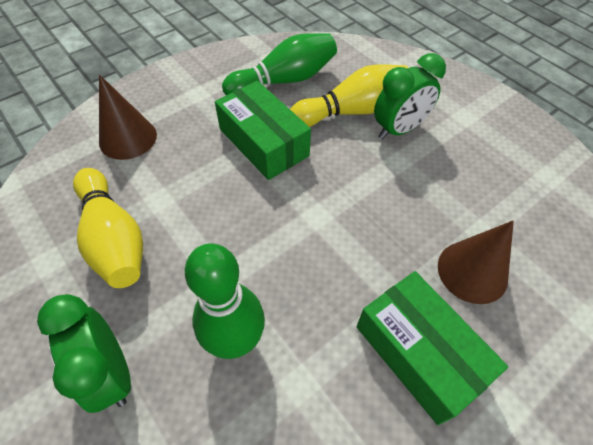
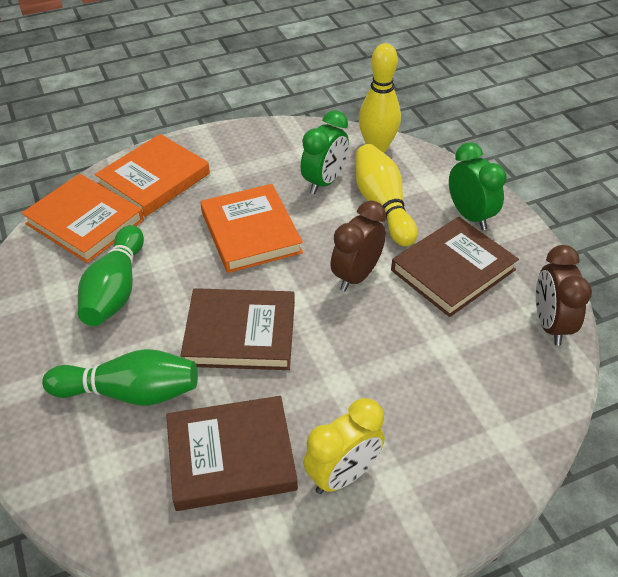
brown book: 0 -> 3
brown clock: 0 -> 2
brown cone: 2 -> 0
green box: 2 -> 0
orange book: 0 -> 3
yellow clock: 0 -> 1

